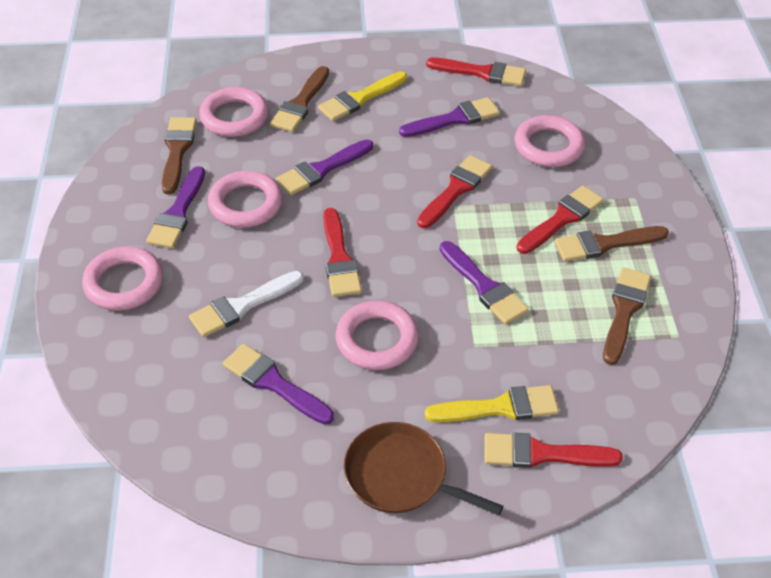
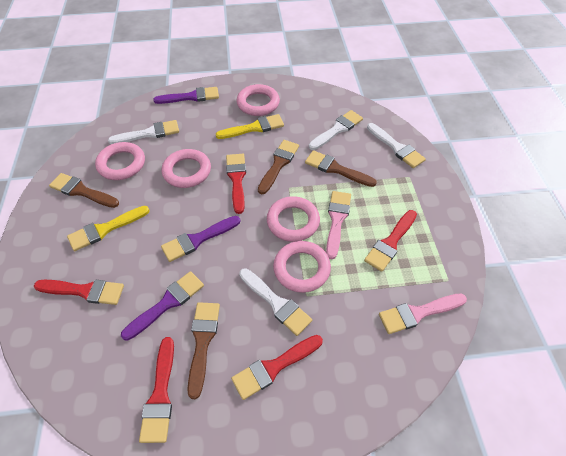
brown pan: 1 -> 0
pink brush: 0 -> 2
purple brush: 5 -> 3
white brush: 1 -> 4

